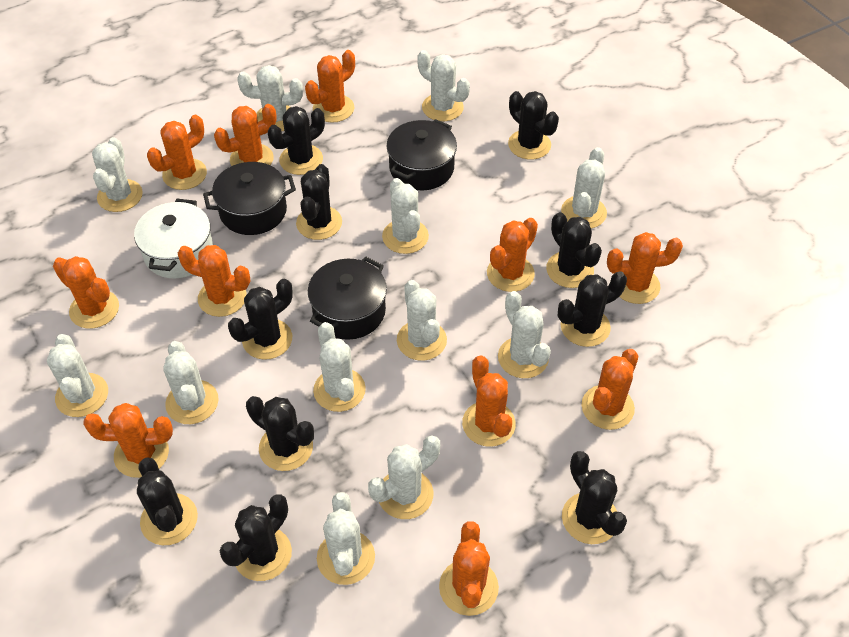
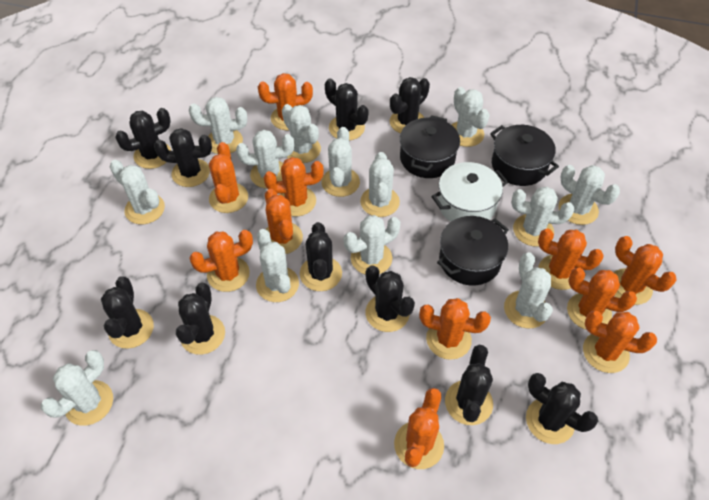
white cactus: 12 -> 13

